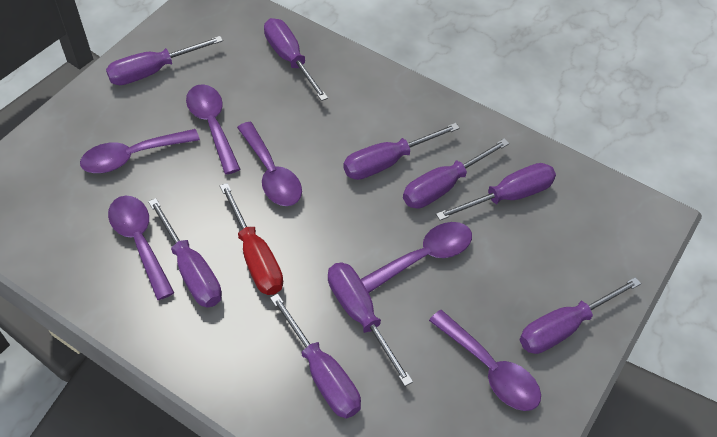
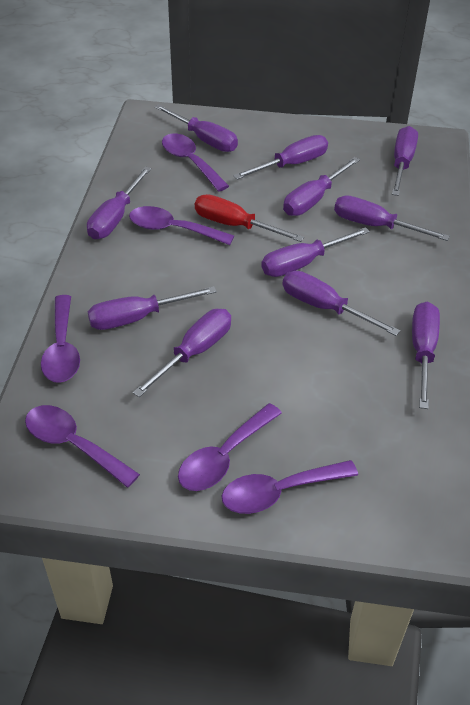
purple screwdriver: 9 -> 11

